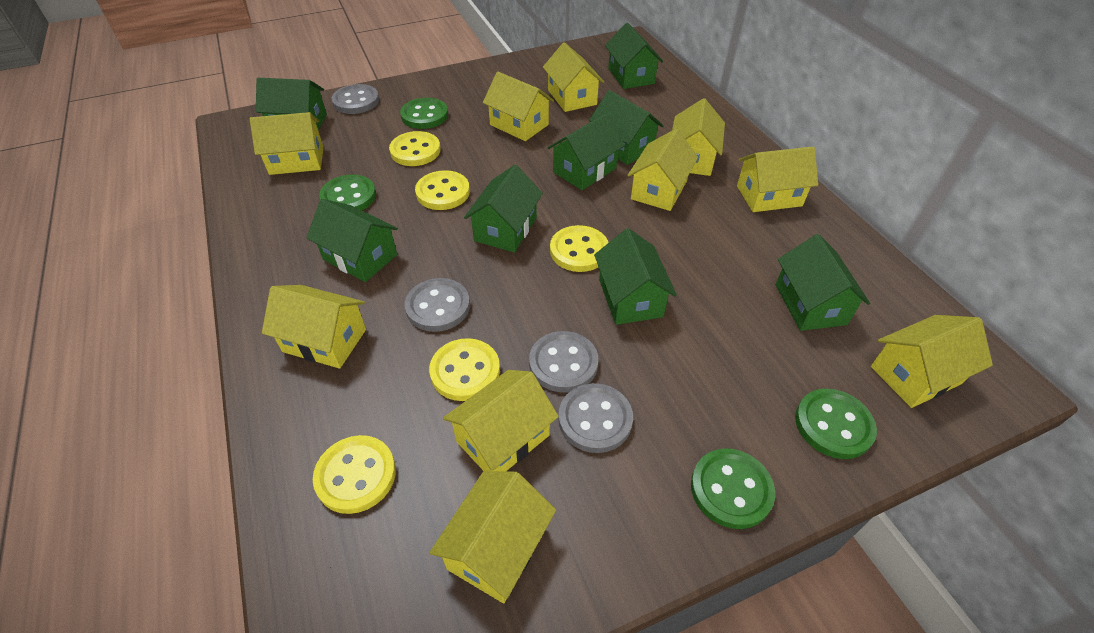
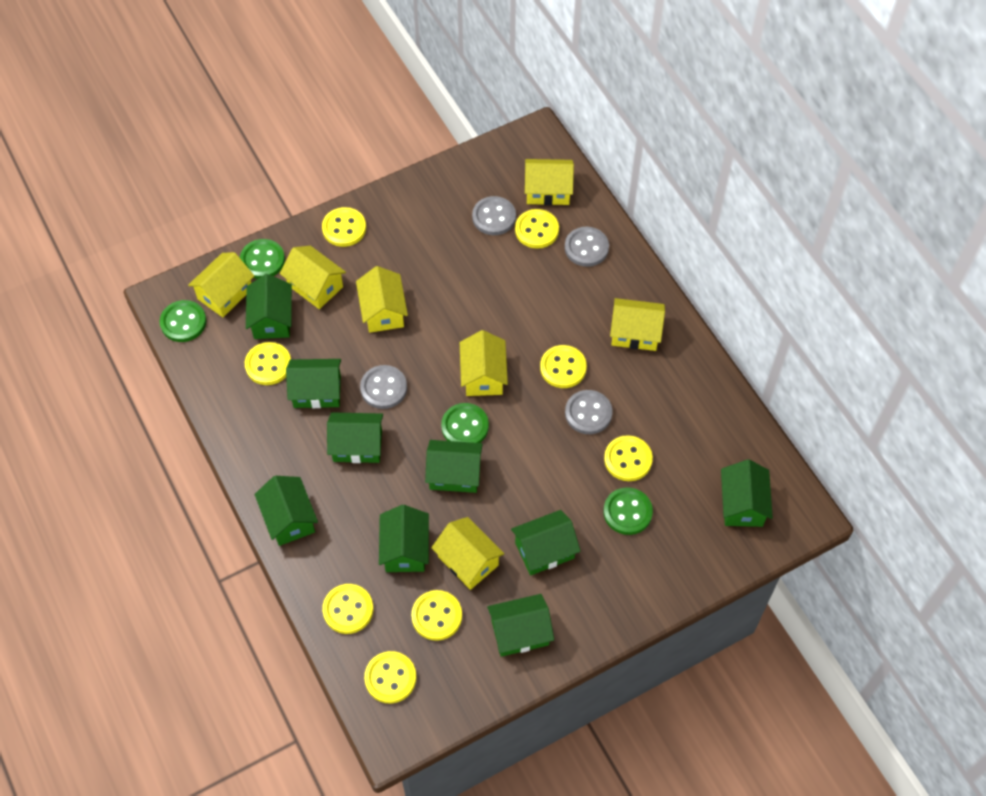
green house: 8 -> 9
yellow button: 5 -> 8
yellow house: 10 -> 7

